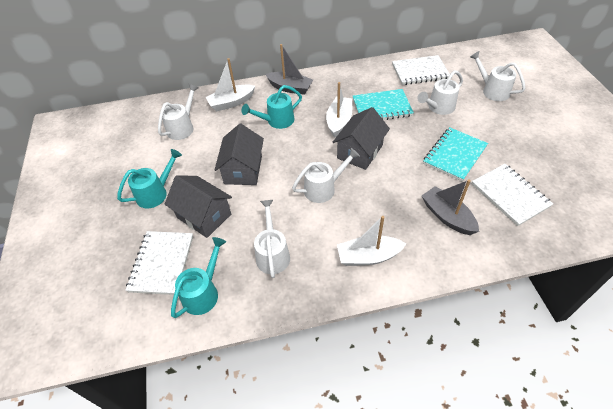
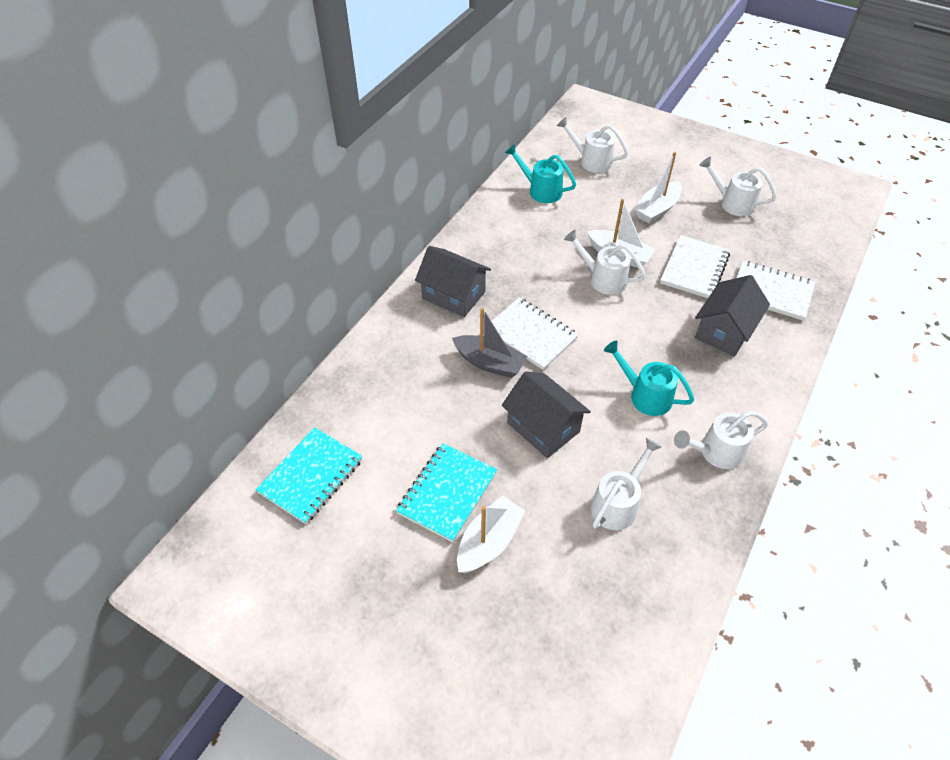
grey boat: 2 -> 1
turquoise watering can: 3 -> 2

